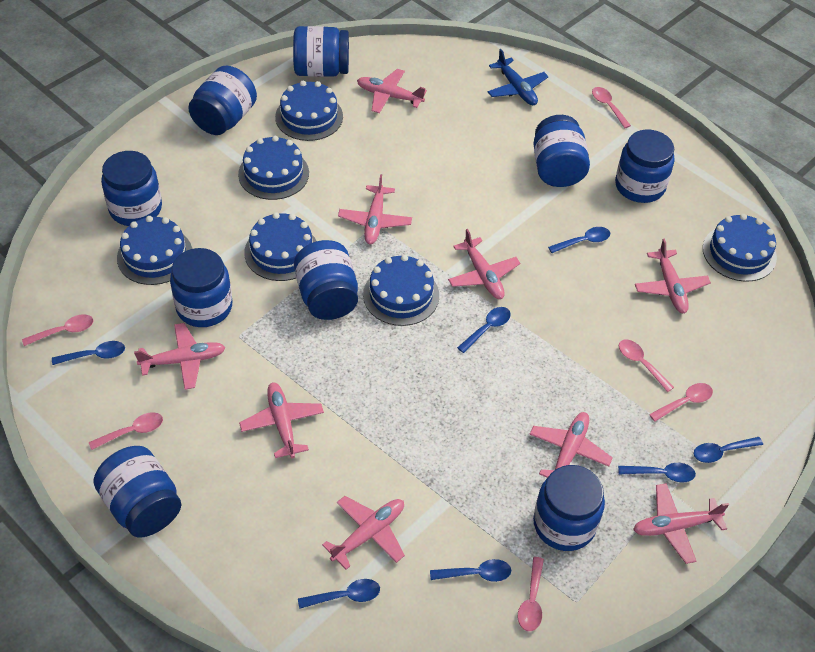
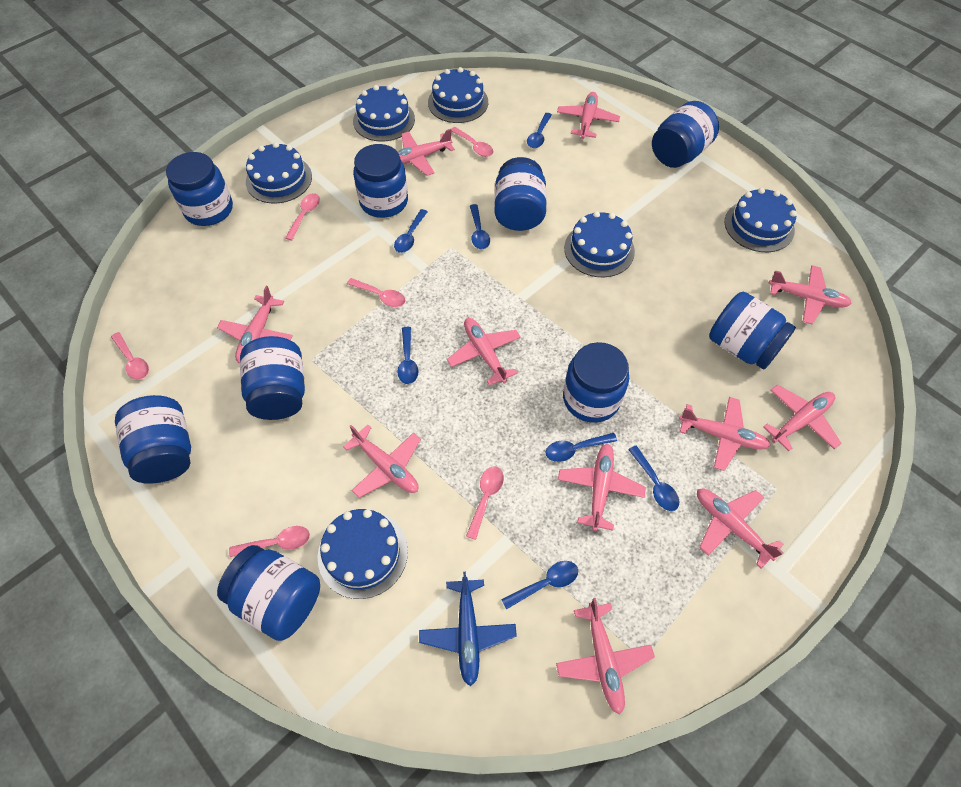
pink plane: 9 -> 11

